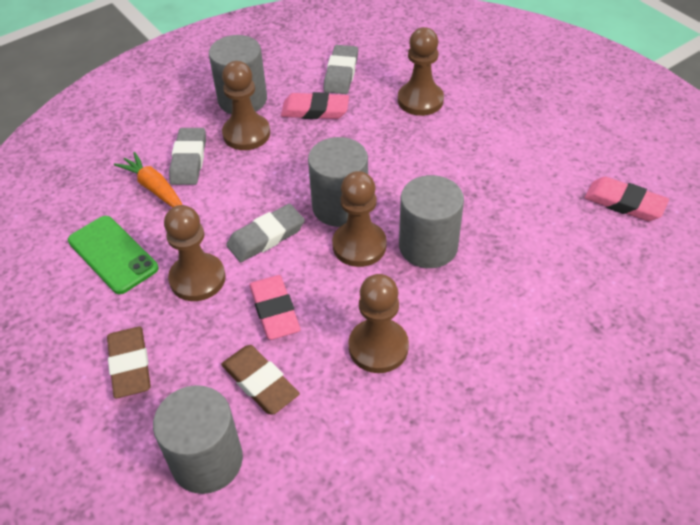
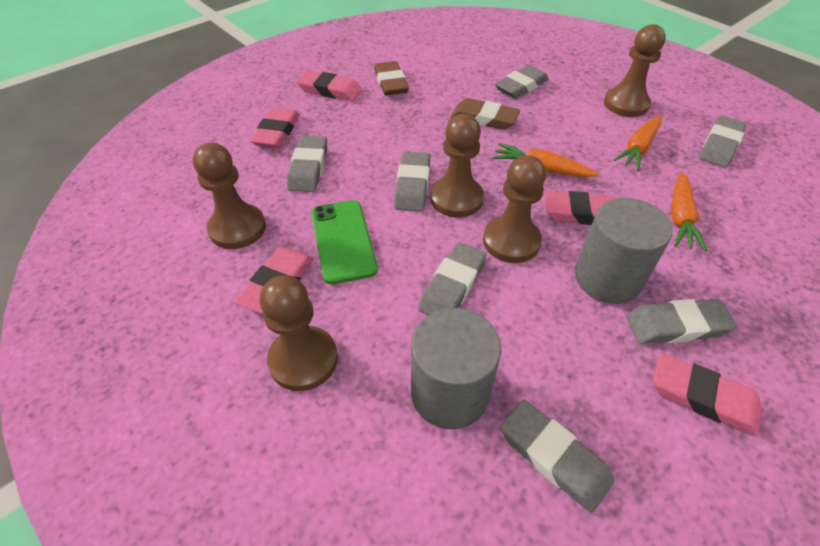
grey cylinder: 4 -> 2
grey eraser: 3 -> 7
orange carrot: 1 -> 3
pink eraser: 3 -> 5

